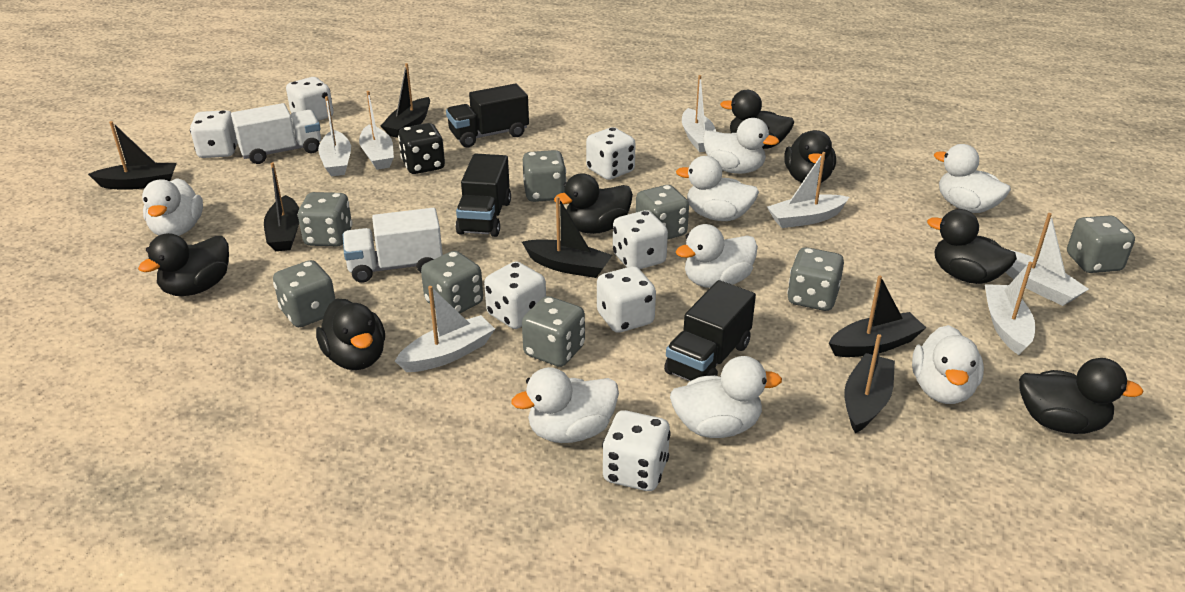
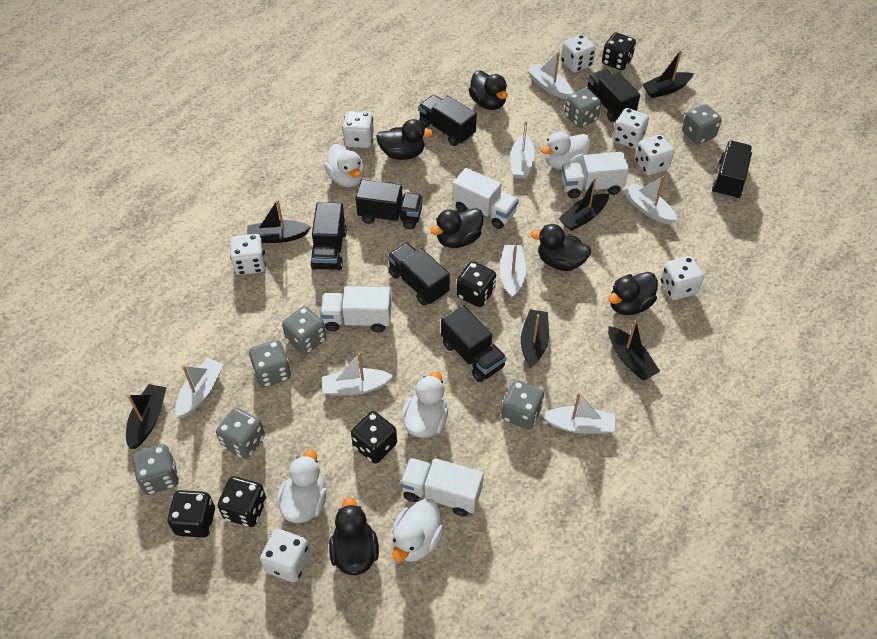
black dice: 1 -> 5
black duck: 7 -> 6
black truck: 3 -> 7
grey dice: 8 -> 7
white duck: 8 -> 5
white truck: 2 -> 4

